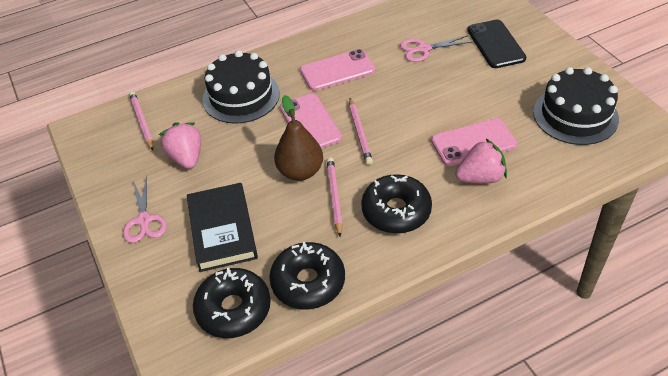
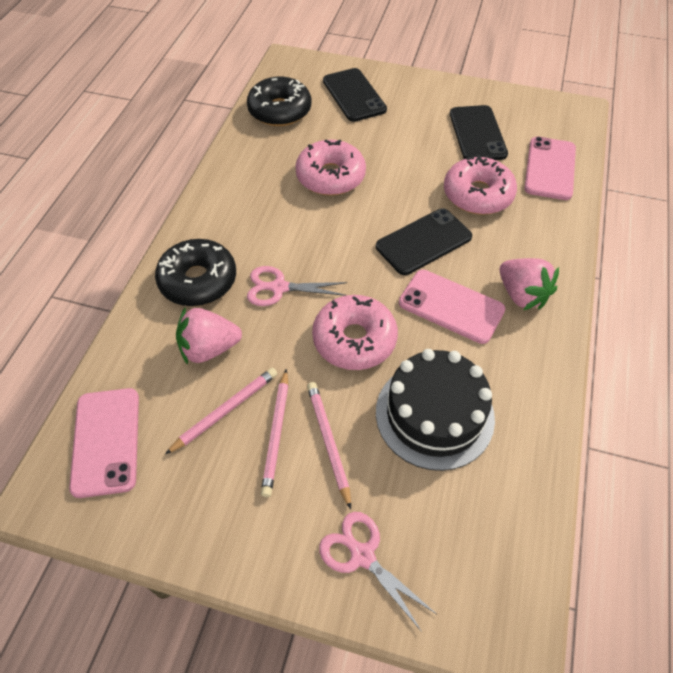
black book: 1 -> 0
black cake: 2 -> 1
black donut: 3 -> 2
black phone: 1 -> 3
brown pear: 1 -> 0
pink donut: 0 -> 3

